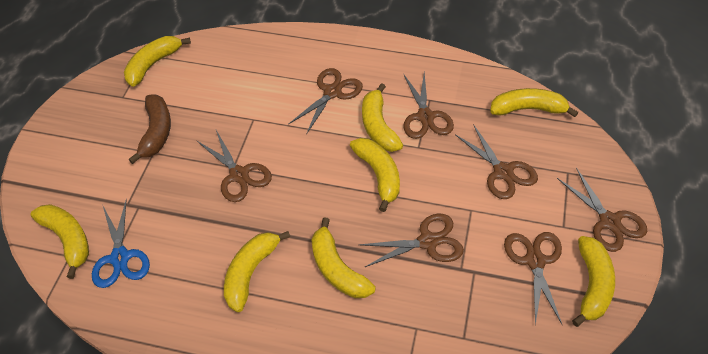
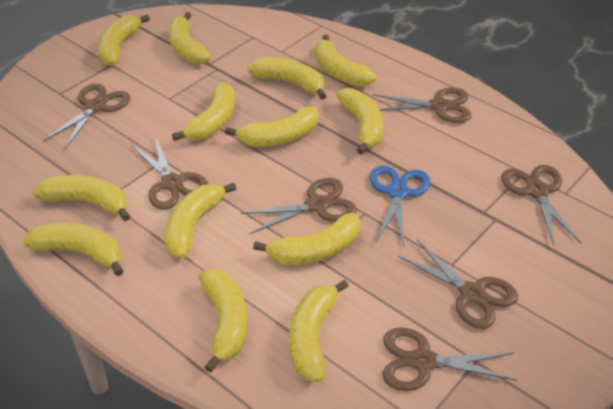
brown banana: 1 -> 0
yellow banana: 8 -> 13

